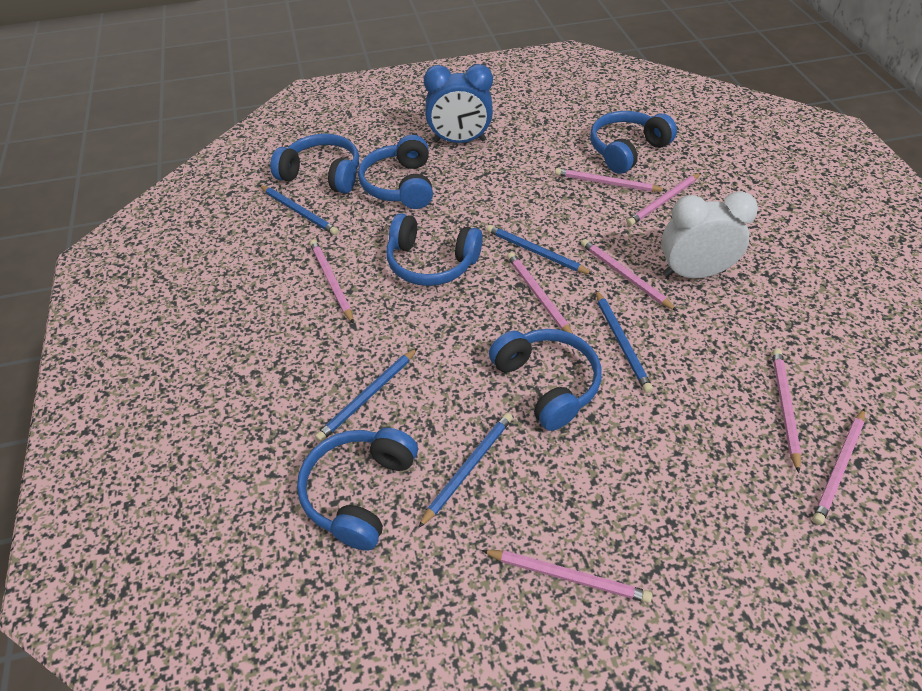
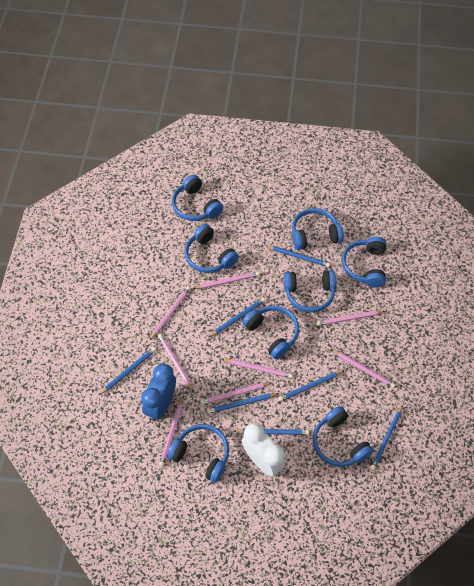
blue headphones: 6 -> 8
blue pencil: 5 -> 7

